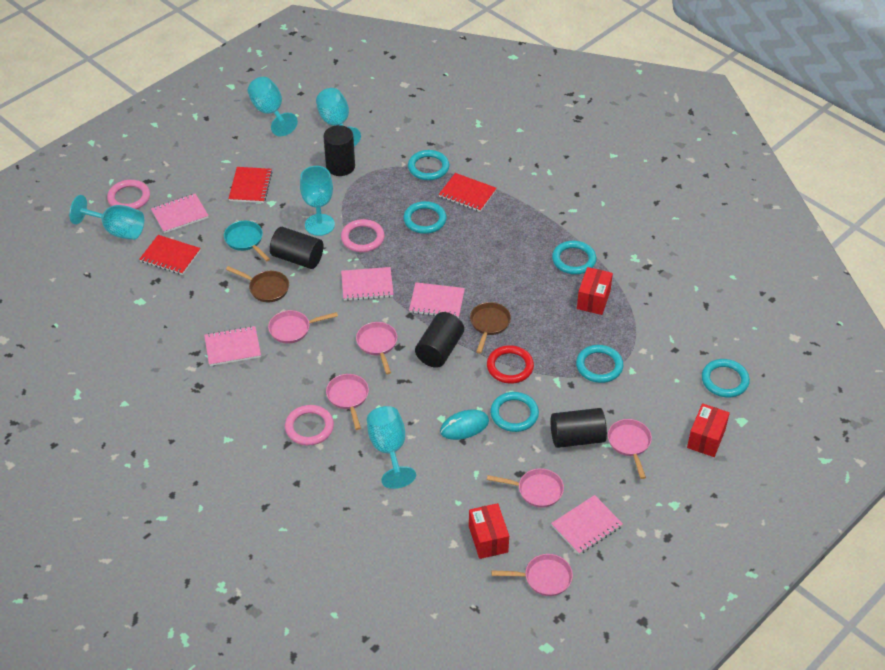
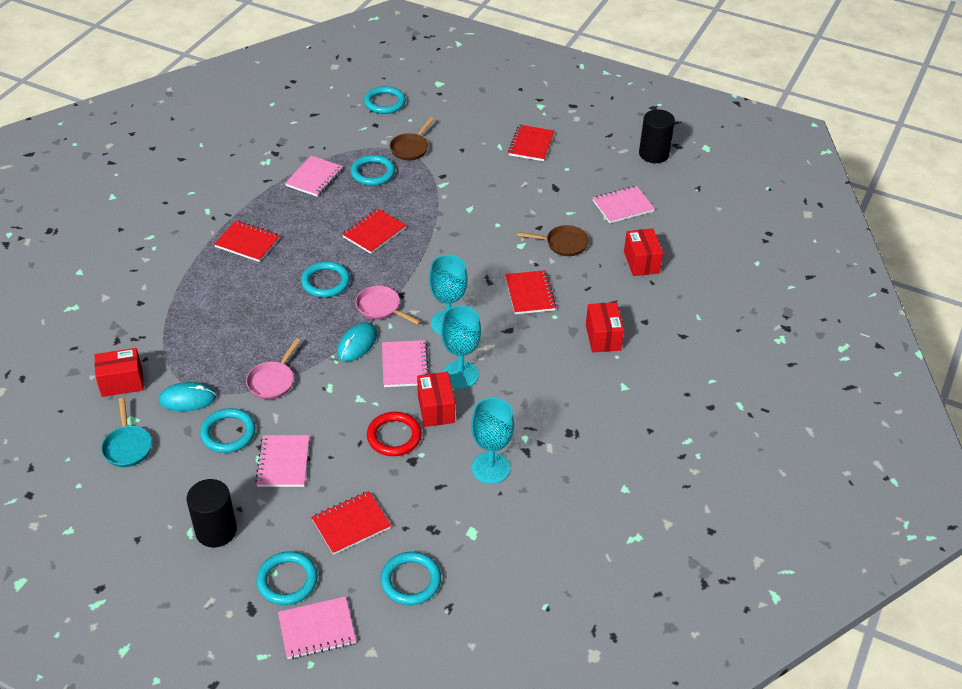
black cylinder: 4 -> 2
pink pan: 6 -> 2
pink ring: 3 -> 0
red box: 3 -> 4
red notebook: 3 -> 5
turquoise goblet: 5 -> 3
turquoise mouse: 1 -> 2

